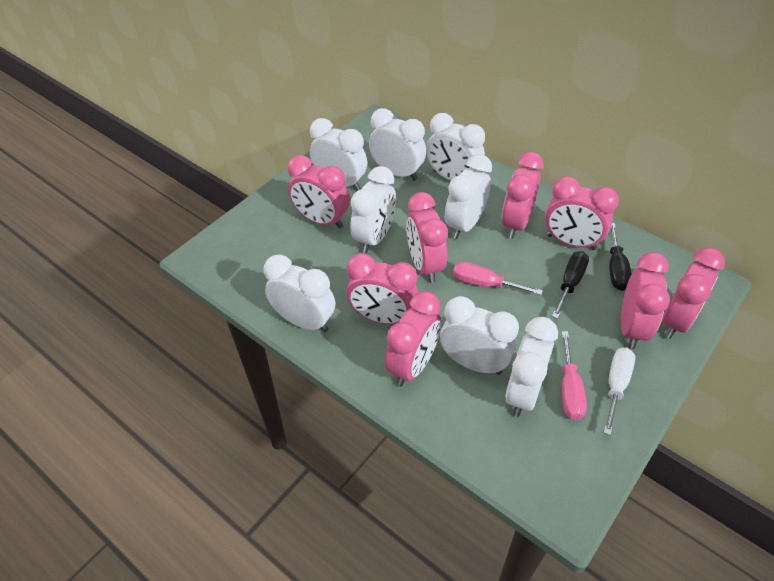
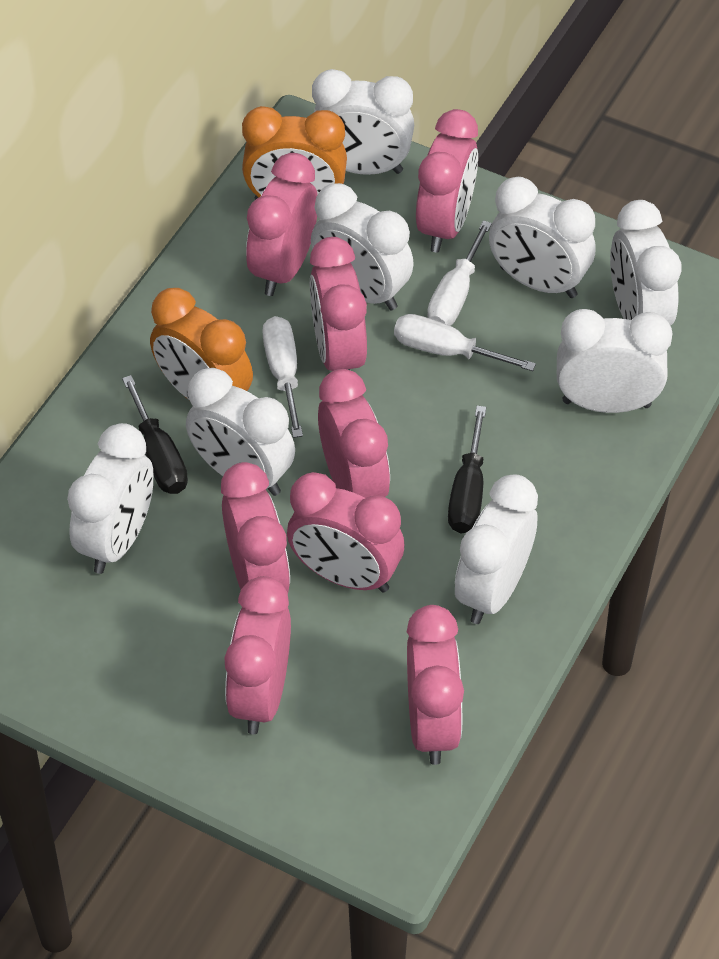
orange clock: 0 -> 2
pink screwdriver: 2 -> 0
white screwdriver: 1 -> 3

